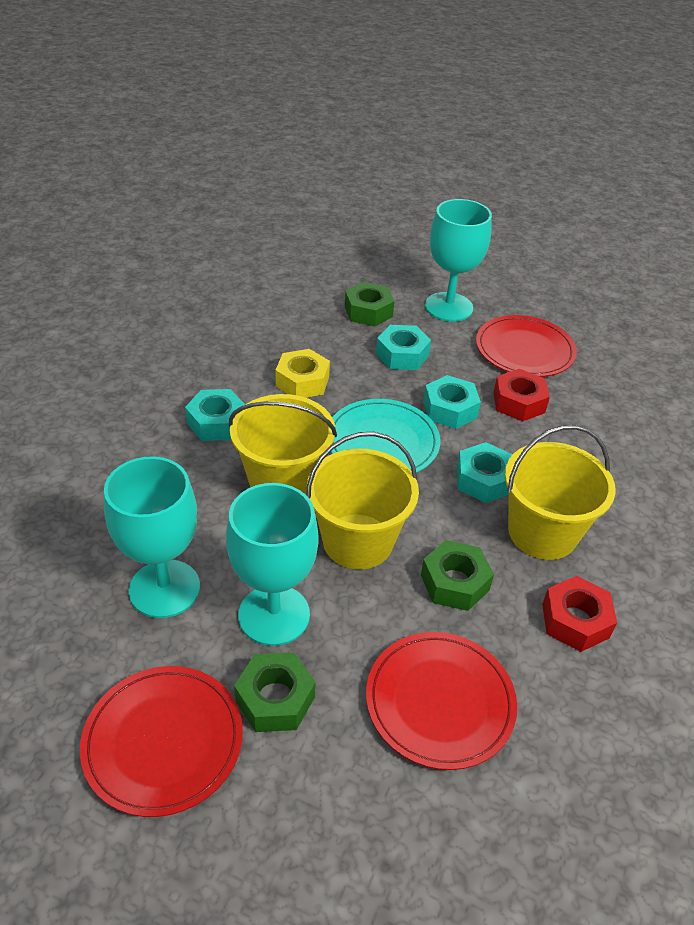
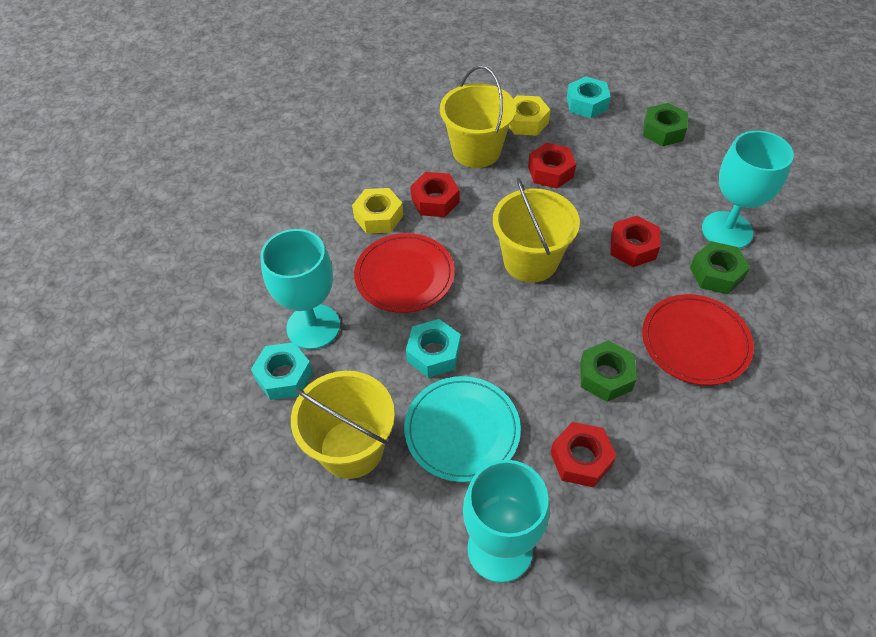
red nut: 2 -> 4
red plate: 3 -> 2
turquoise nut: 4 -> 3
yellow nut: 1 -> 2

